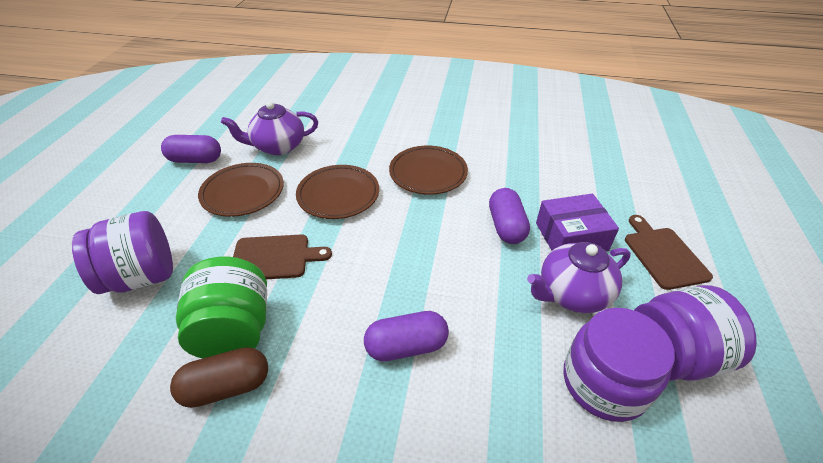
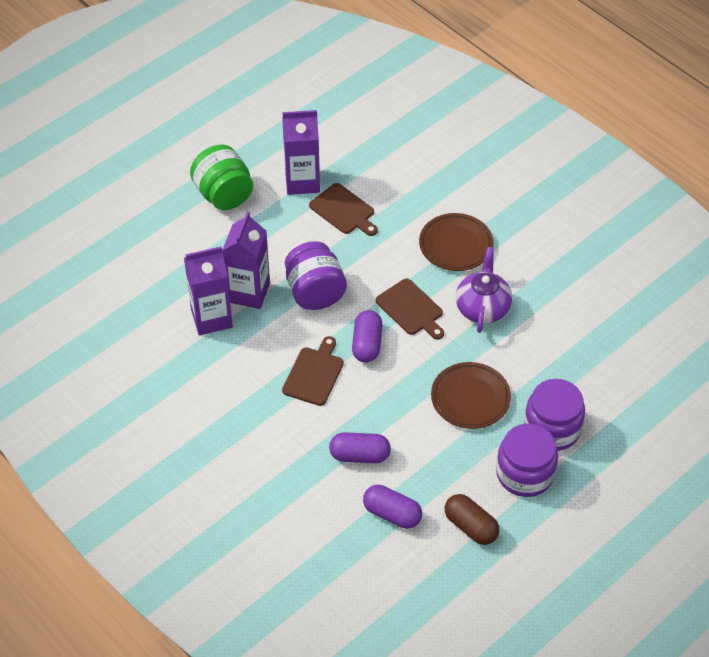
brown cutting board: 2 -> 3
brown plate: 3 -> 2
purple box: 1 -> 0
purple carton: 0 -> 3
purple teapot: 2 -> 1

